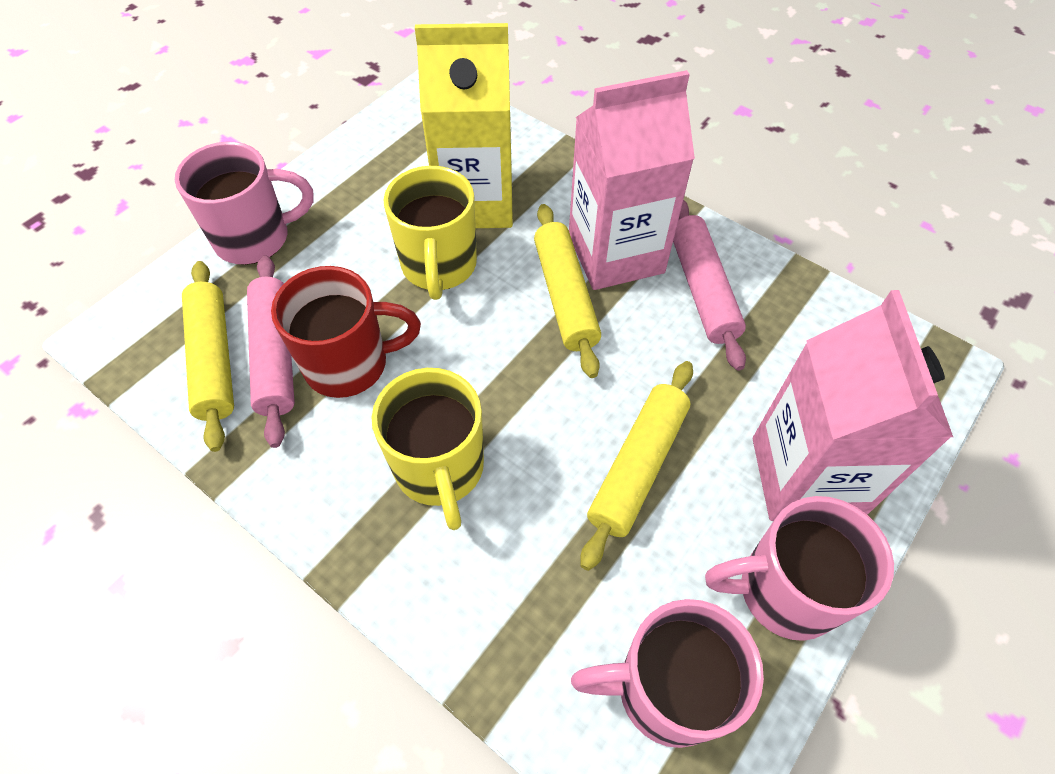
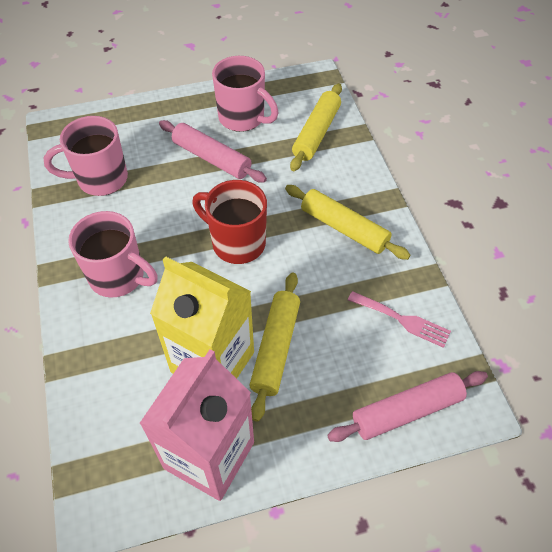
pink carton: 2 -> 1
pink fork: 0 -> 1
yellow mug: 2 -> 0

